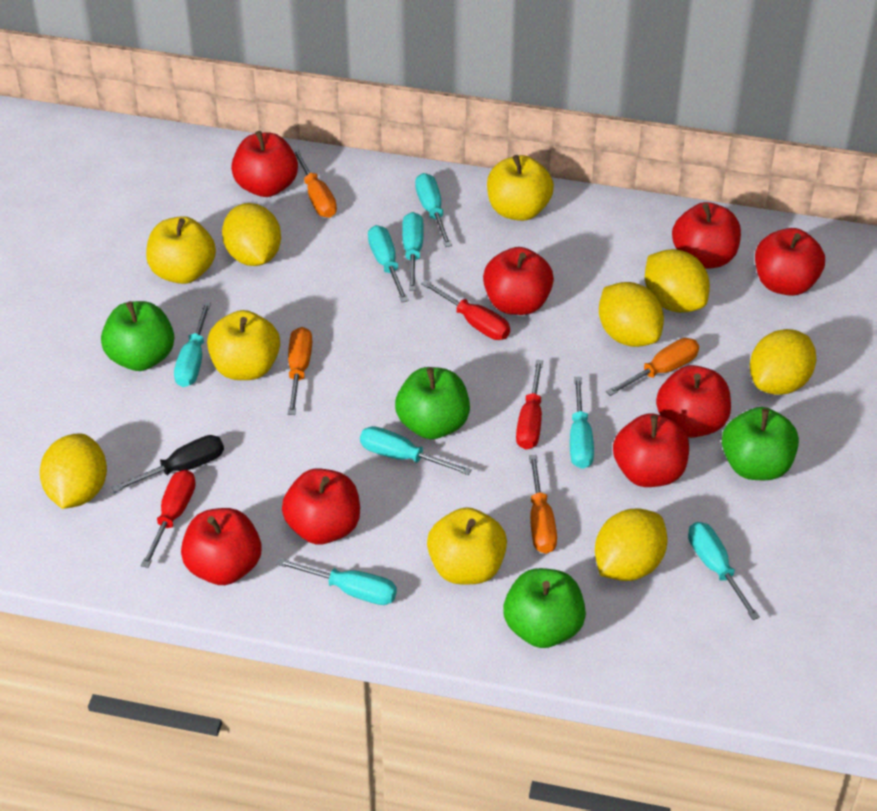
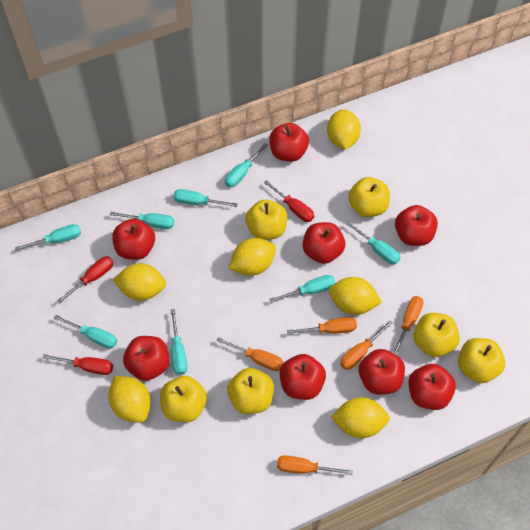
black screwdriver: 1 -> 0
green apple: 4 -> 0
orange screwdriver: 4 -> 5
yellow apple: 4 -> 6

